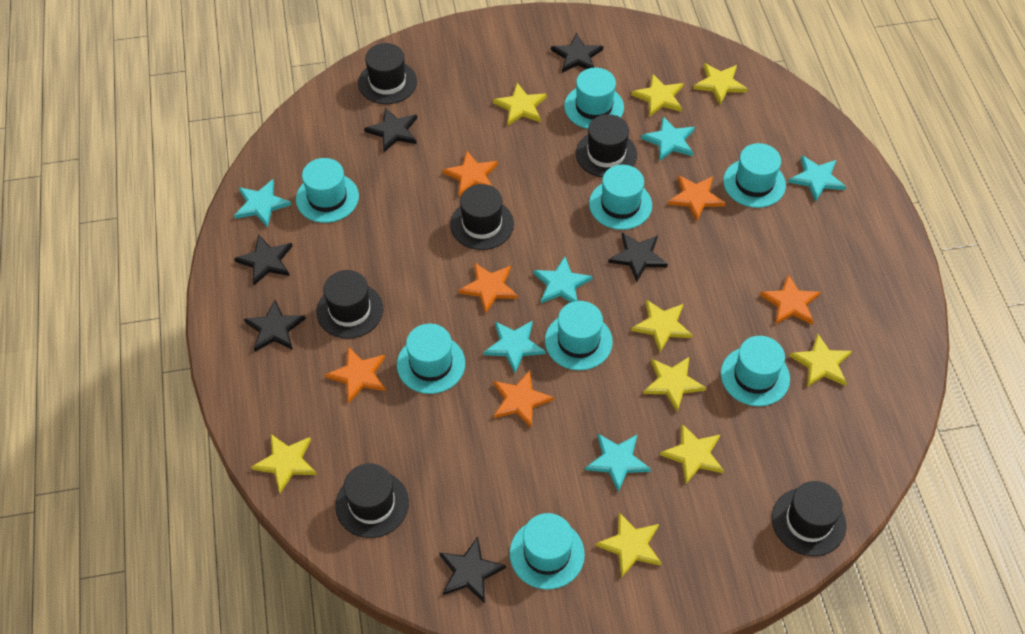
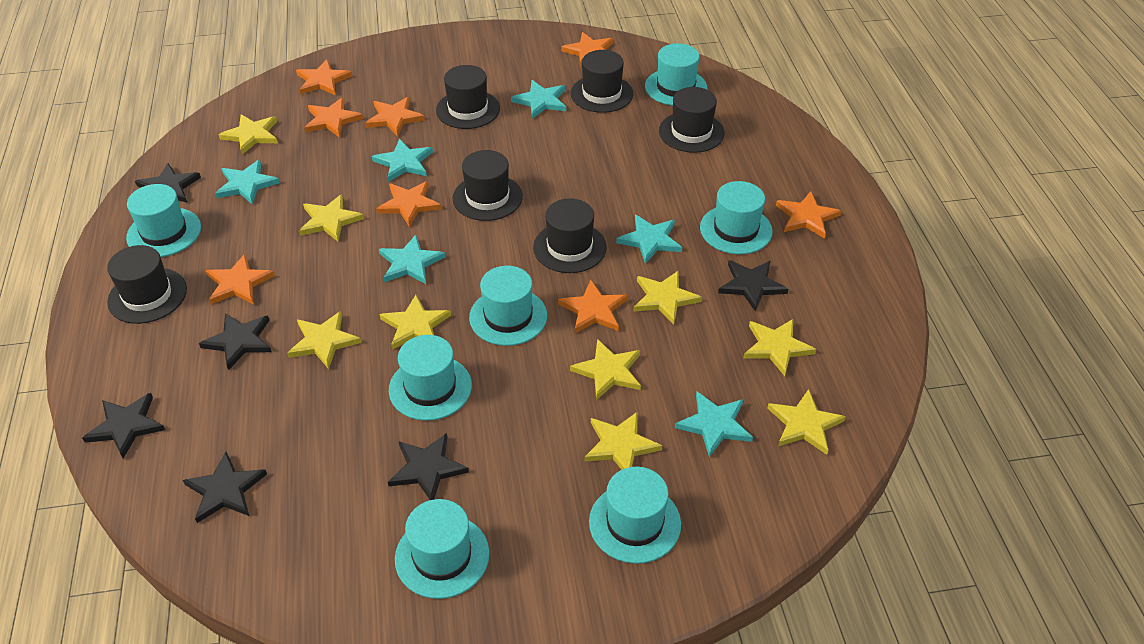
orange star: 6 -> 8
turquoise hat: 8 -> 7

